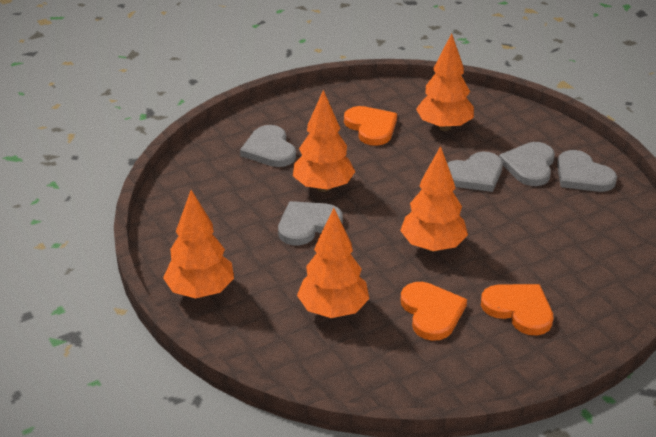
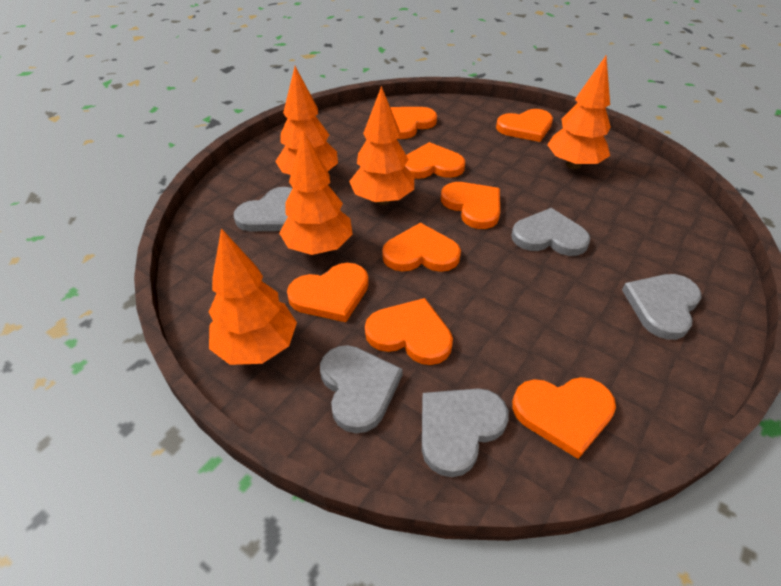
orange heart: 3 -> 8

